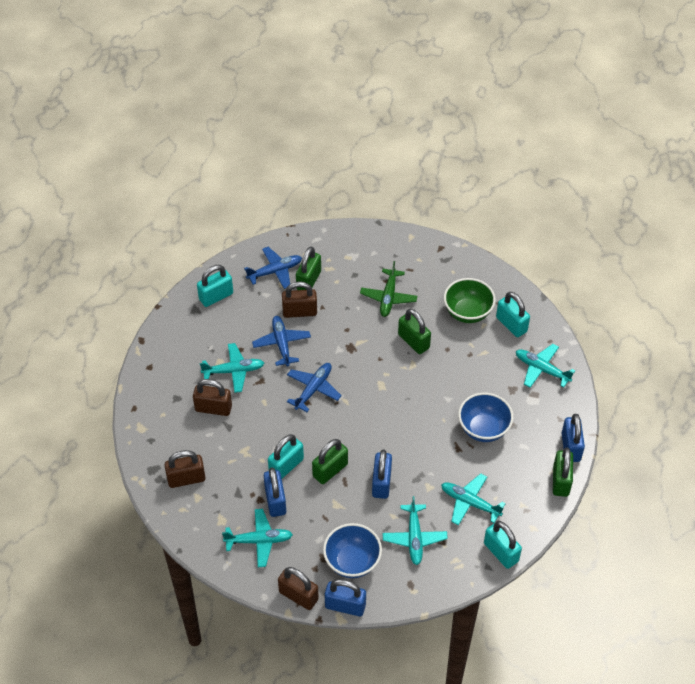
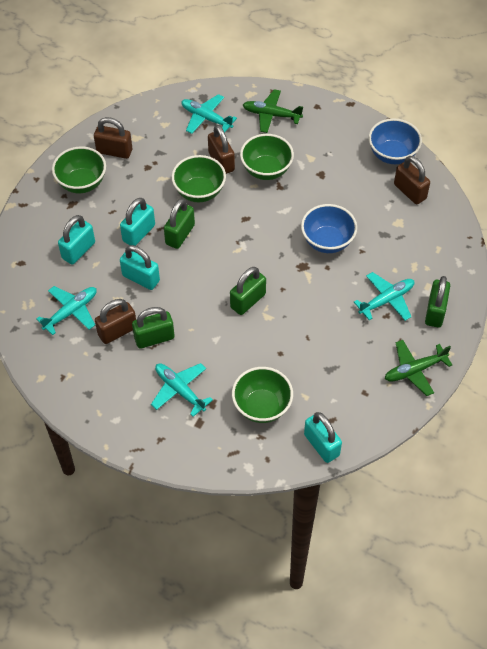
blue padlock: 4 -> 0
blue plane: 3 -> 0
green bowl: 1 -> 4
green plane: 1 -> 2
turquoise plane: 5 -> 4

